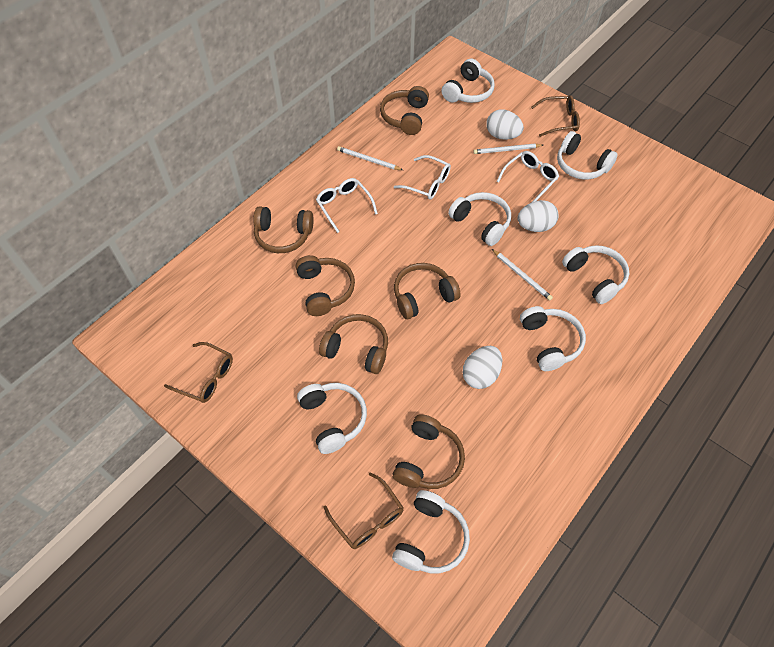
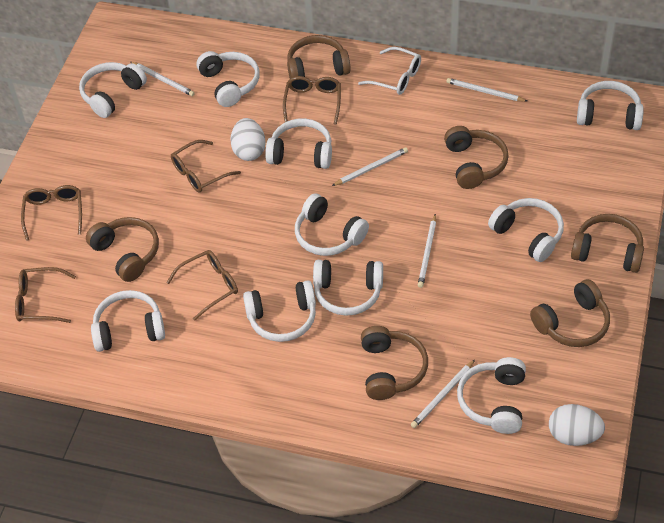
brown glasses: 3 -> 5
white egg: 3 -> 2
white glasses: 3 -> 1
white headphones: 7 -> 10
white pencil: 3 -> 5

